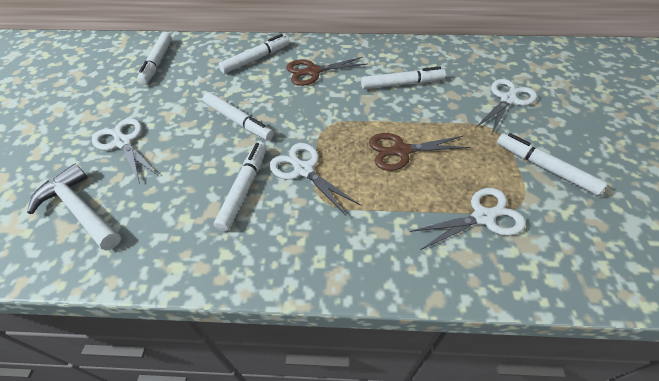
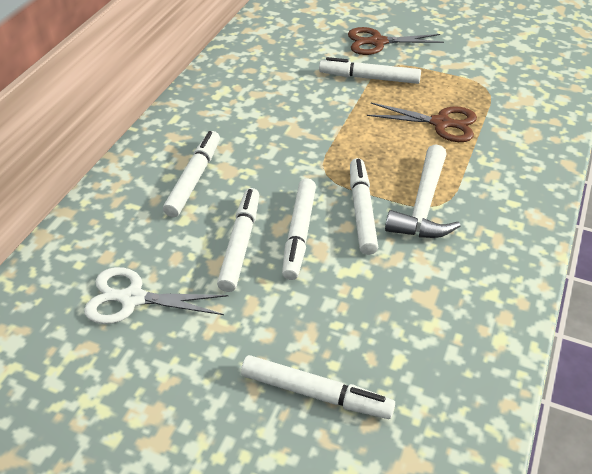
white scissors: 4 -> 1

